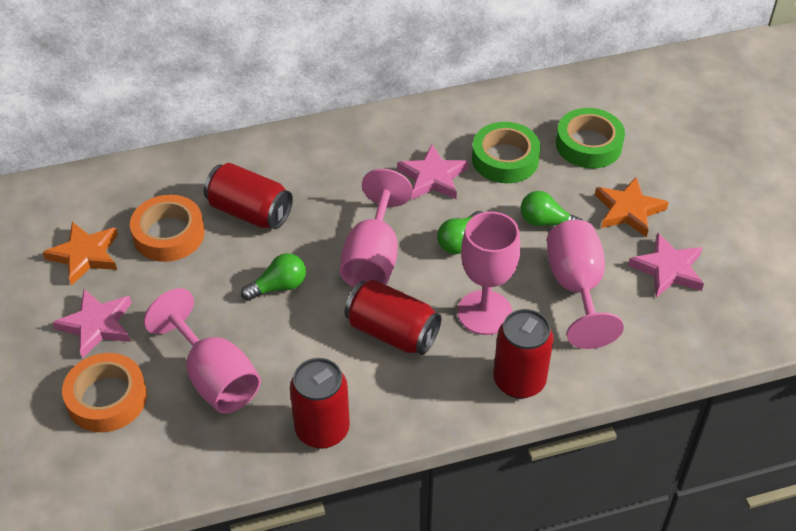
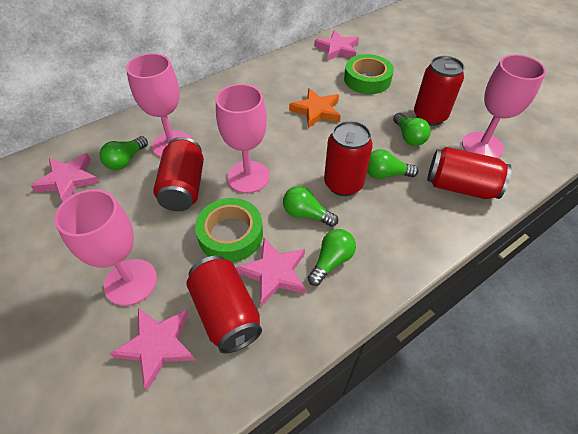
green light bulb: 3 -> 5
orange star: 2 -> 1
orange tape: 2 -> 0
pink star: 3 -> 4
red can: 4 -> 5

